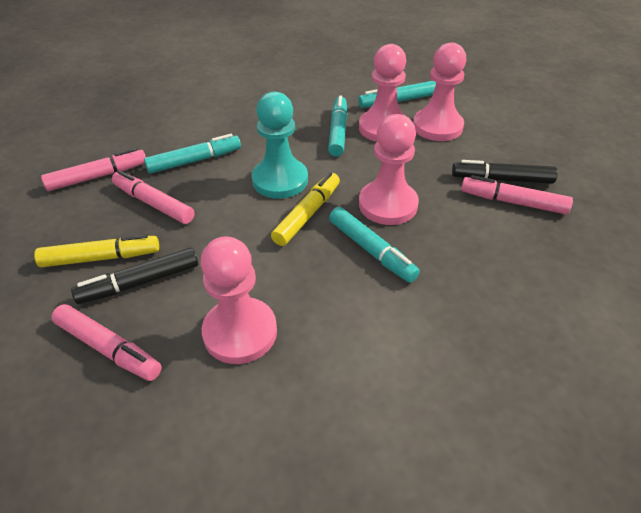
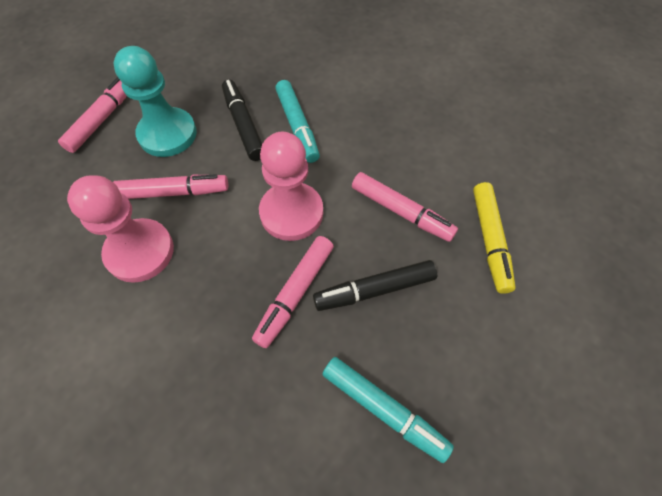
pink pawn: 4 -> 2
turquoise marker: 4 -> 2
yellow marker: 2 -> 1

